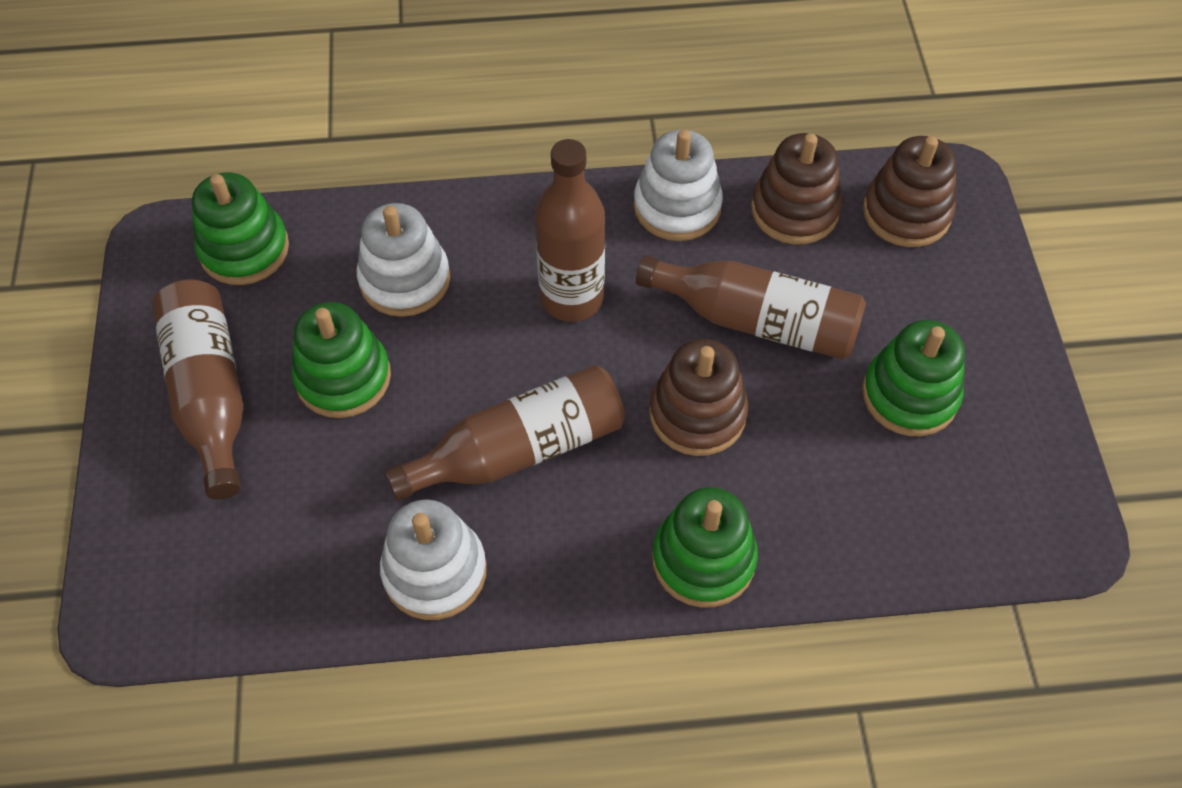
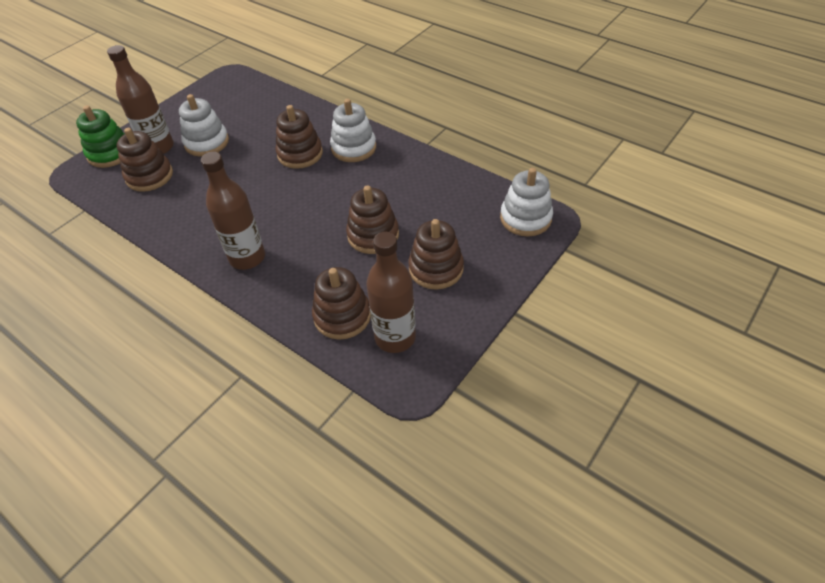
brown bottle: 4 -> 3
brown stacking toy: 3 -> 5
green stacking toy: 4 -> 1

